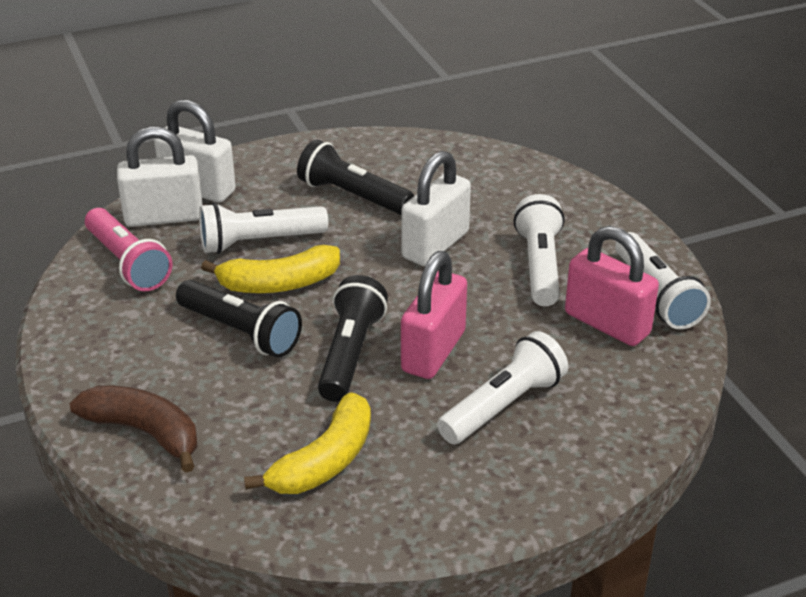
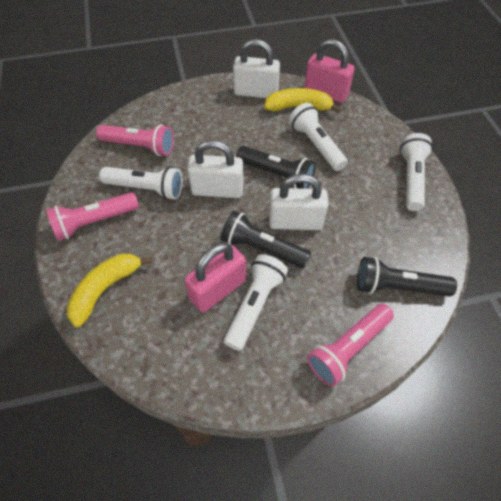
brown banana: 1 -> 0
pink flashlight: 1 -> 3

